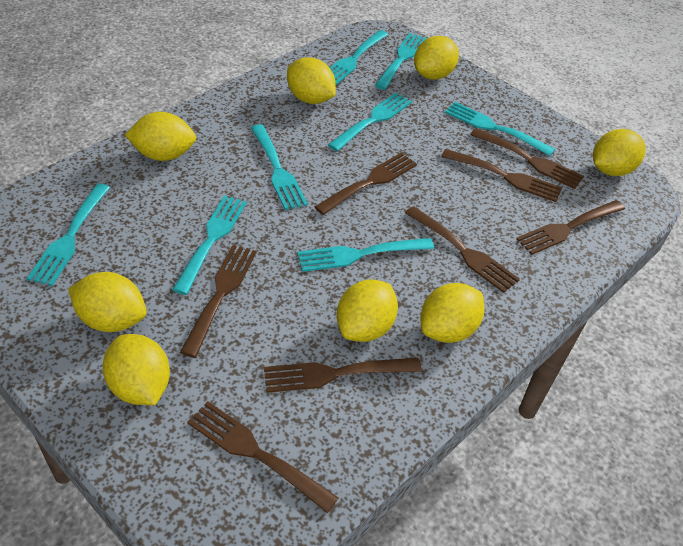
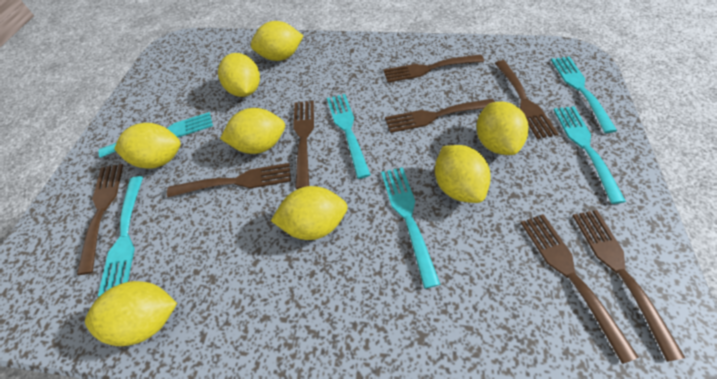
turquoise fork: 8 -> 6

